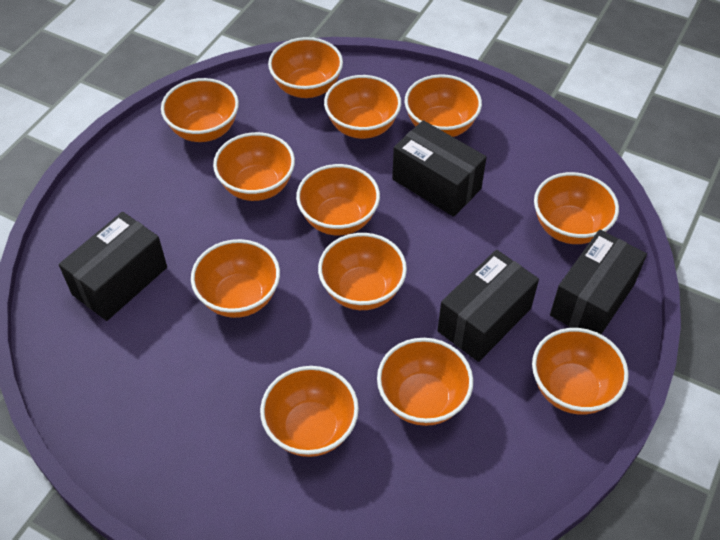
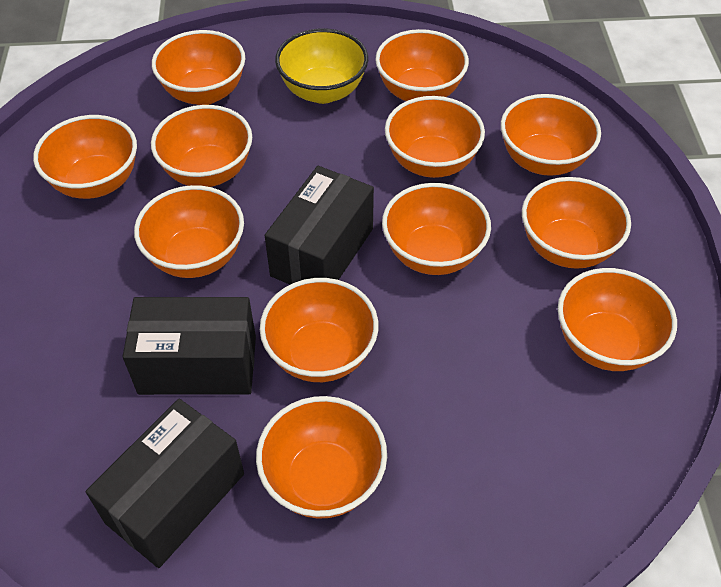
black box: 4 -> 3
yellow bowl: 0 -> 1

